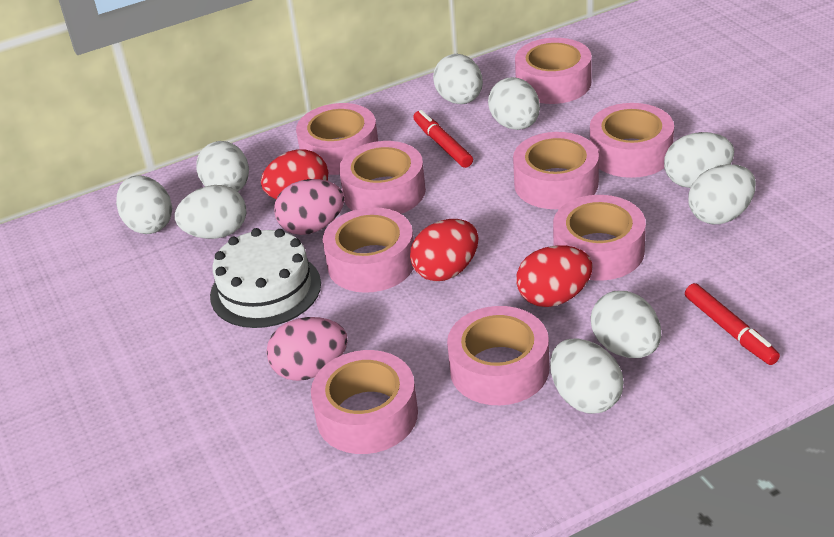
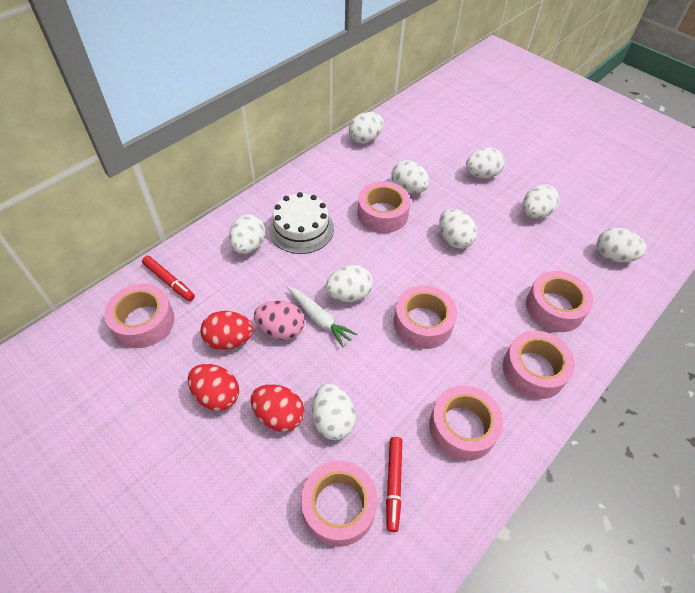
pink egg: 2 -> 1
pink tape: 9 -> 7
white carrot: 0 -> 1

